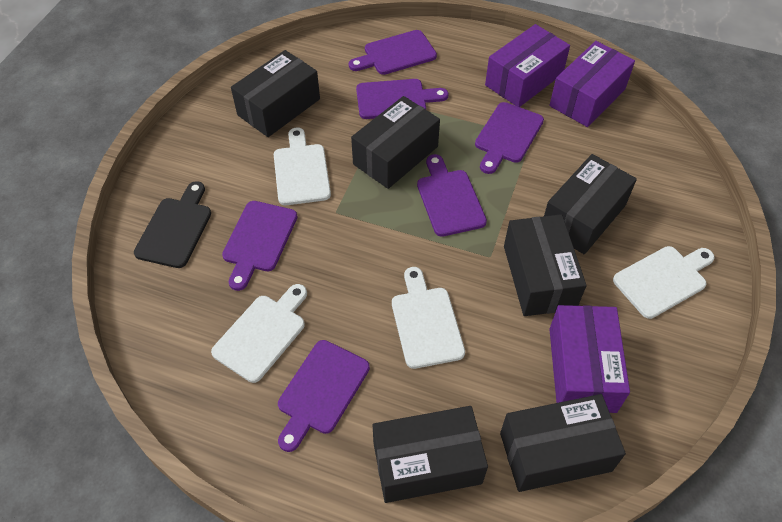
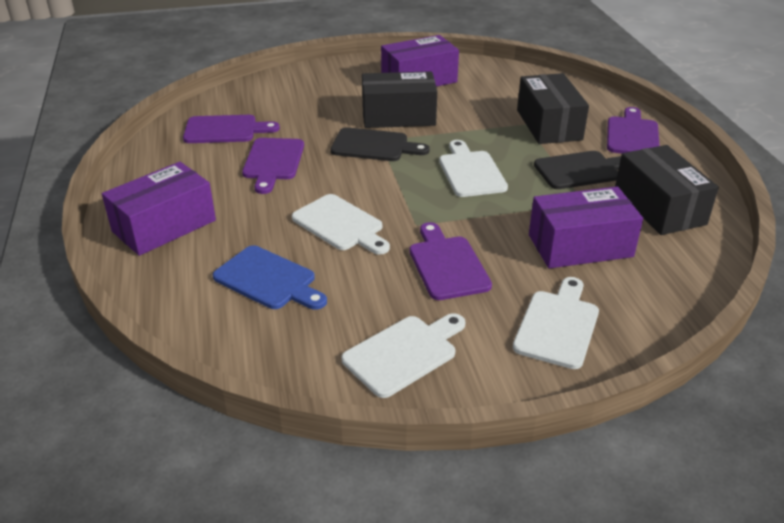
black box: 6 -> 3
black cutting board: 1 -> 2
blue cutting board: 0 -> 1
purple cutting board: 6 -> 4

